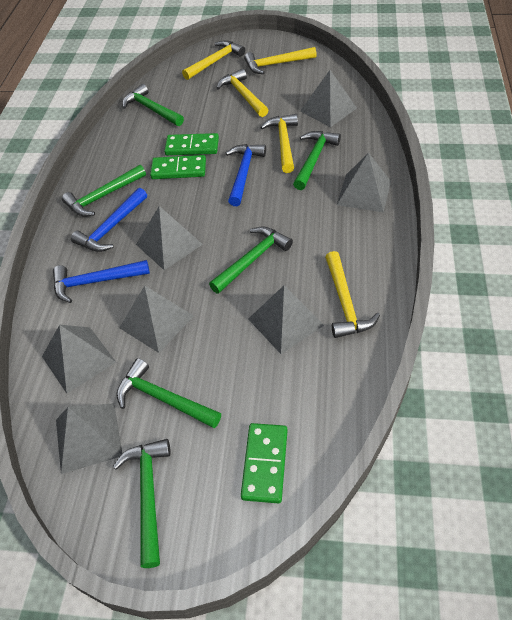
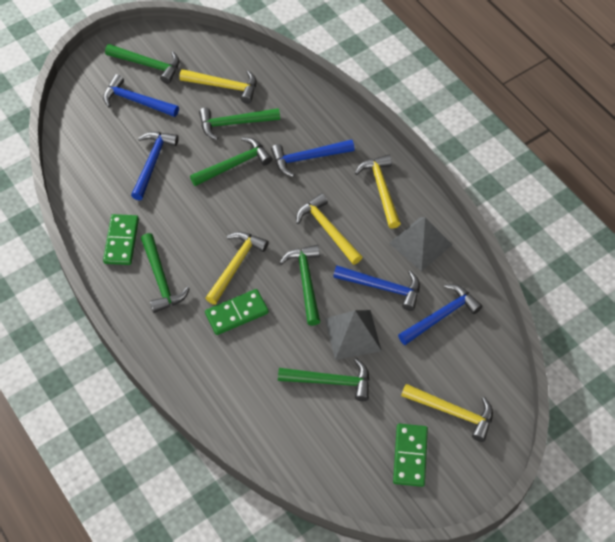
blue hammer: 3 -> 5
grey pyramid: 7 -> 2

